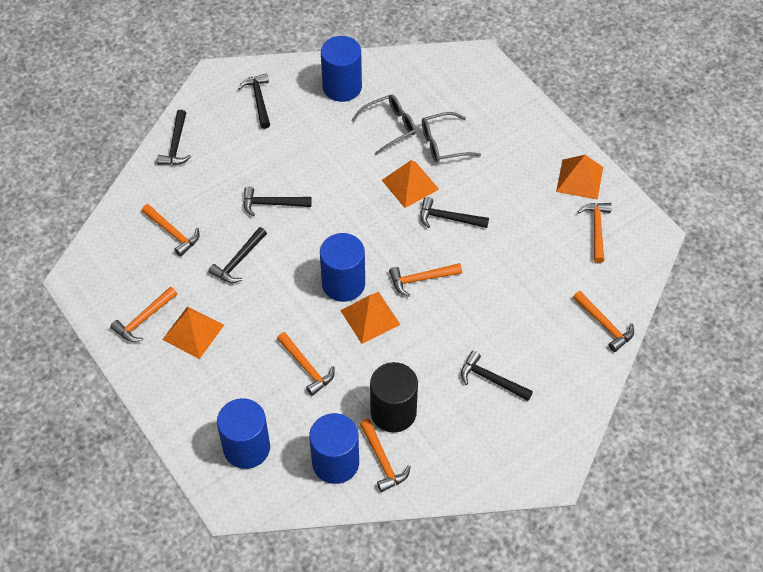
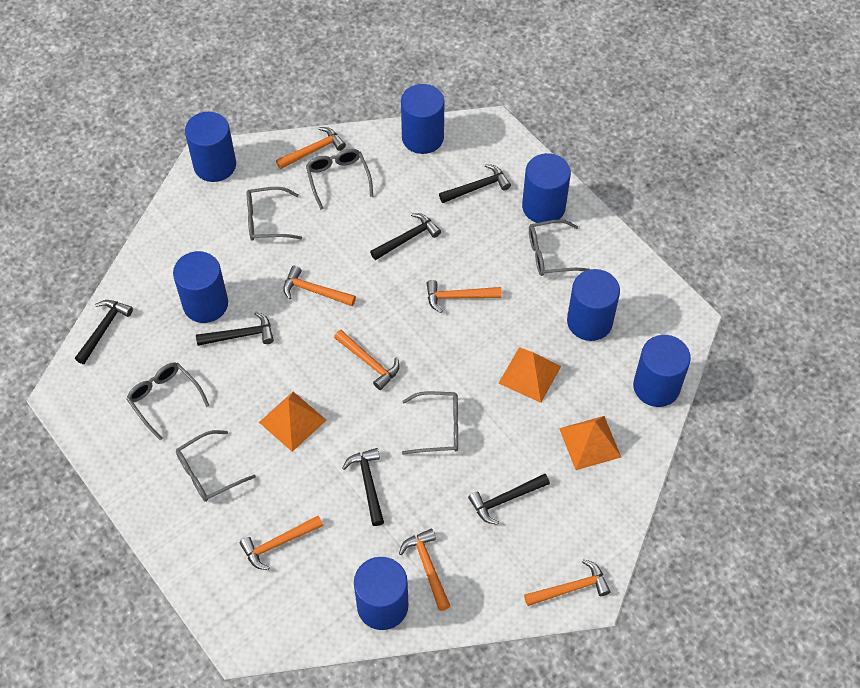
black cylinder: 1 -> 0
blue cylinder: 4 -> 7
grey glasses: 2 -> 6
orange pyramid: 4 -> 3

